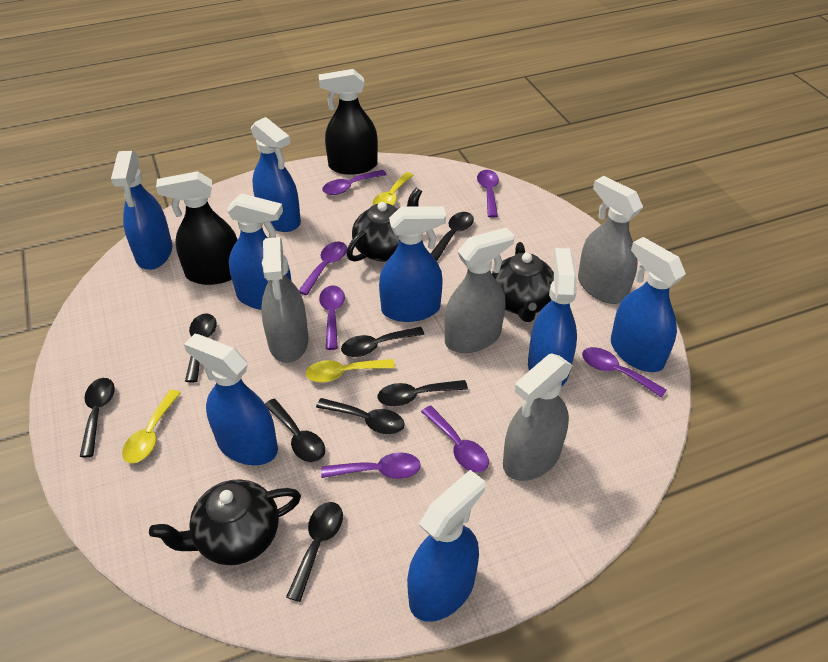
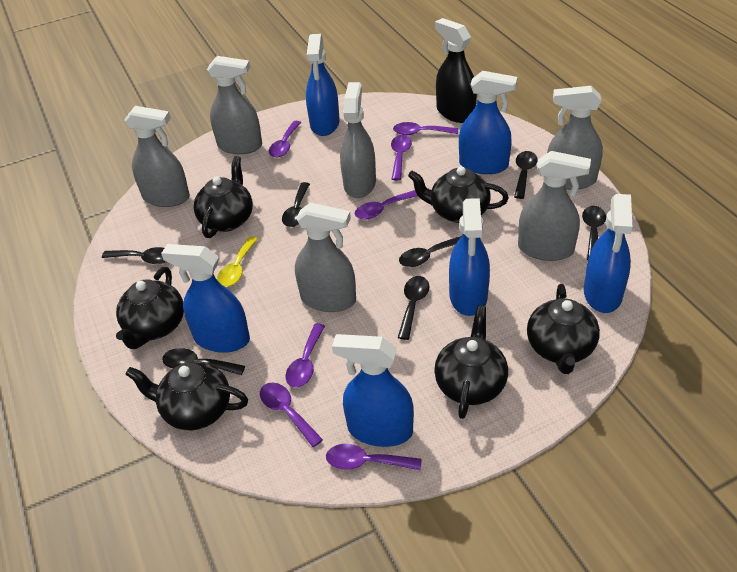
black spoon: 8 -> 7
black spray bottle: 2 -> 1
black teapot: 3 -> 6
blue spray bottle: 8 -> 6
grey spray bottle: 4 -> 6
yellow spoon: 3 -> 1

